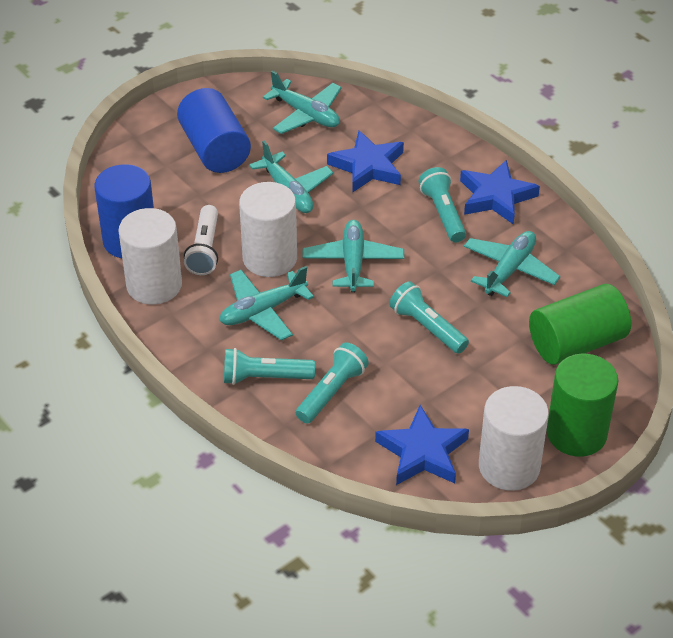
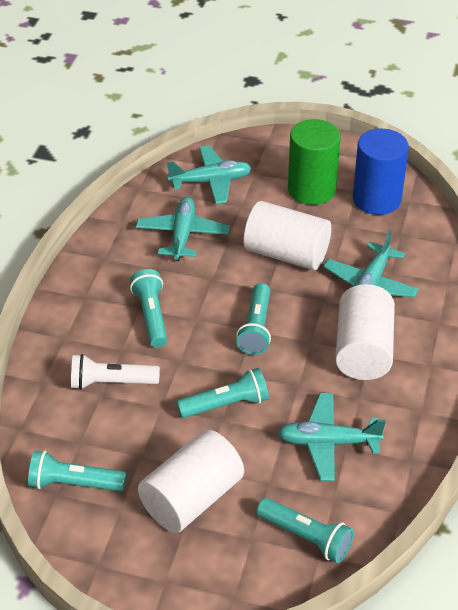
blue cylinder: 2 -> 1
blue star: 3 -> 0
green cylinder: 2 -> 1
turquoise flashlight: 4 -> 5
turquoise plane: 5 -> 4

